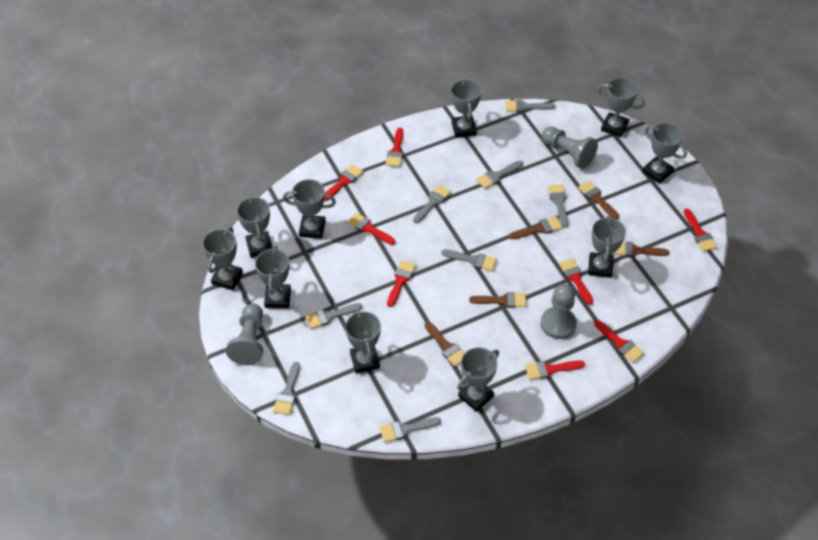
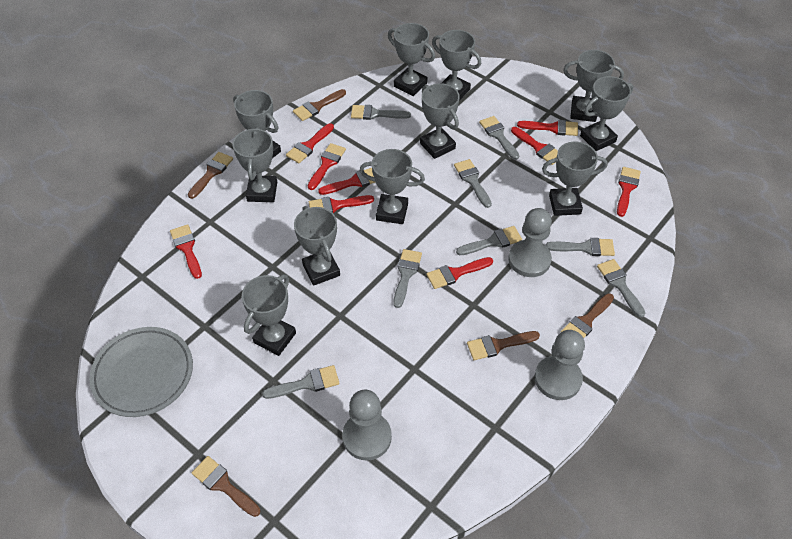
grey plate: 0 -> 1
grey trophy: 10 -> 11
red brush: 8 -> 9

